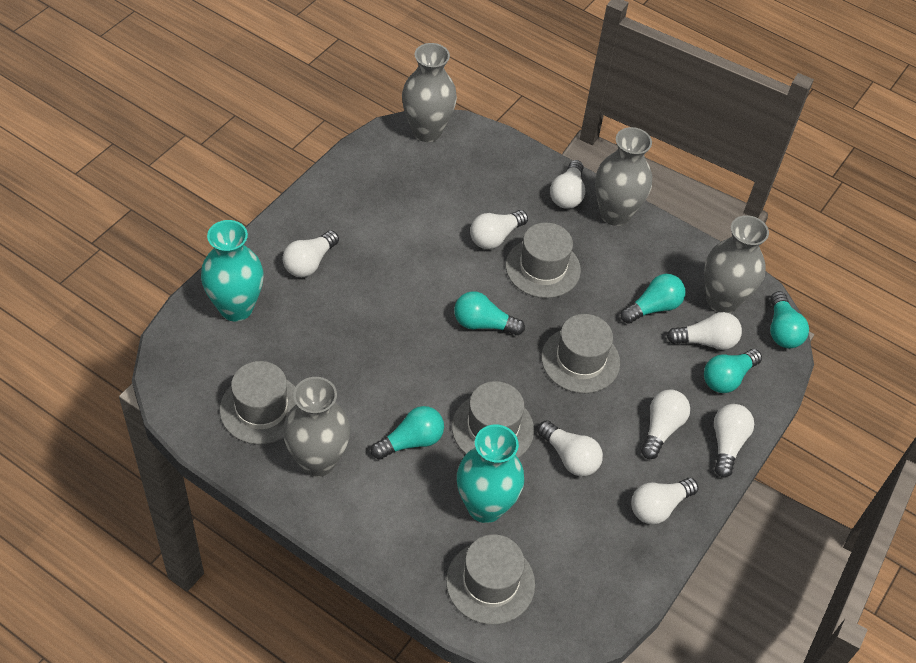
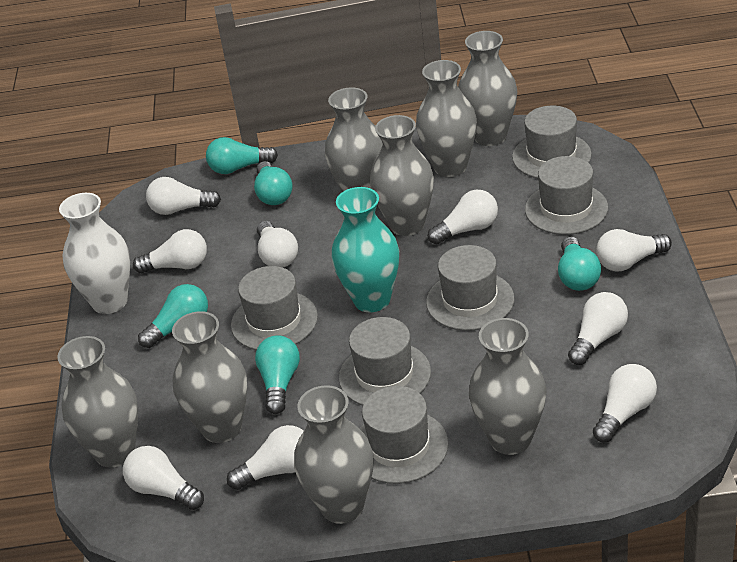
grey hat: 5 -> 6
grey vase: 4 -> 8
turquoise vase: 2 -> 1
white light bulb: 8 -> 9
white vase: 0 -> 1

